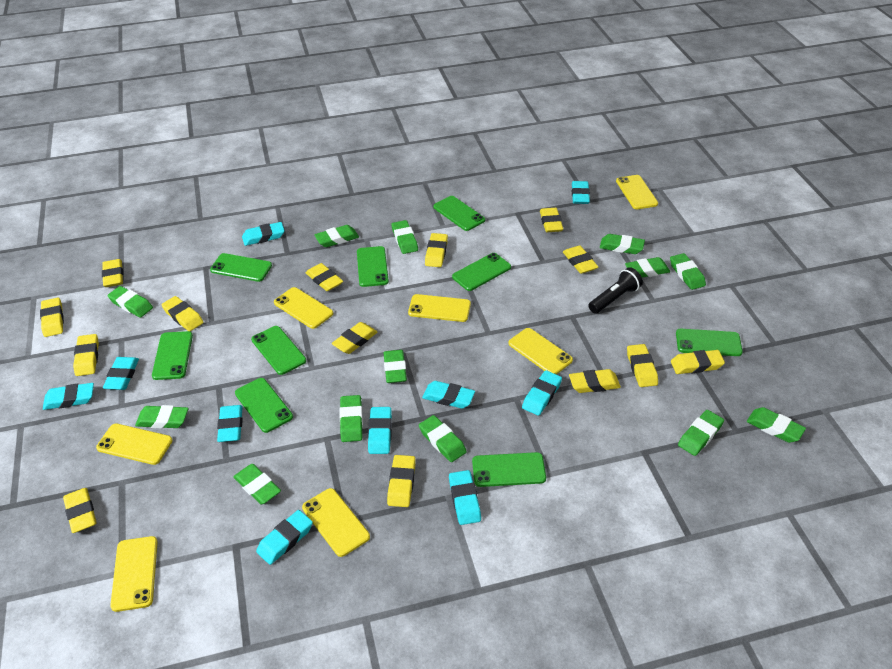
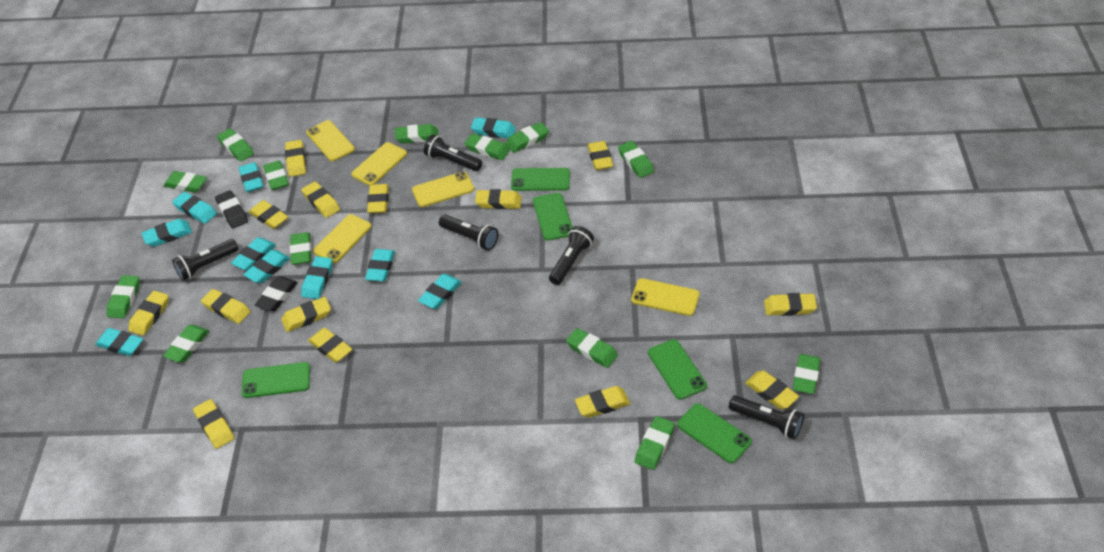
black eraser: 0 -> 2
black flashlight: 1 -> 5
green phone: 9 -> 5
yellow phone: 7 -> 5

